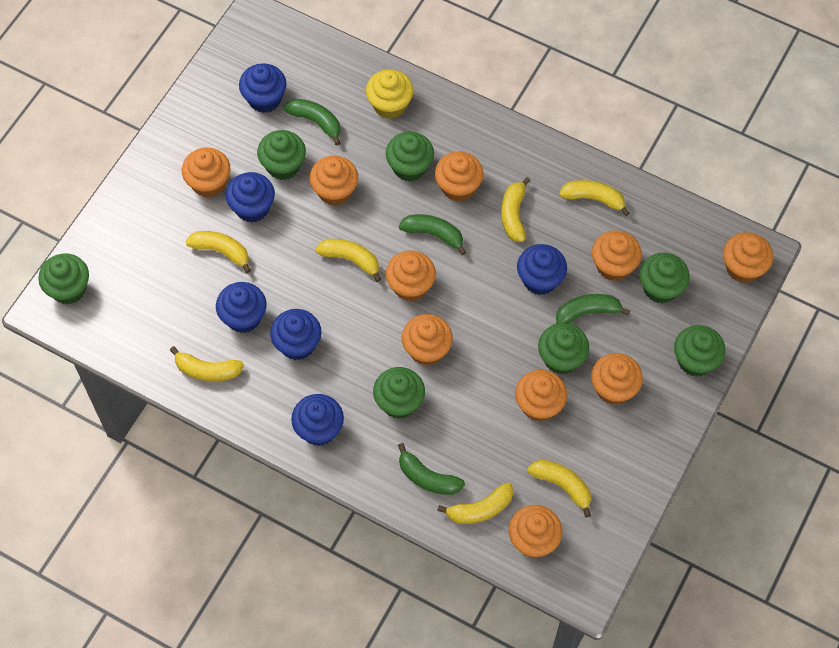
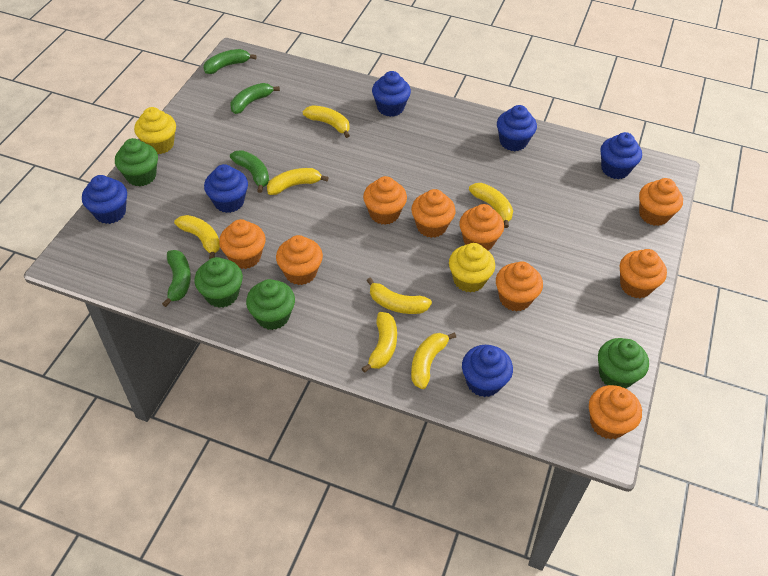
green cupcake: 7 -> 4
orange cupcake: 10 -> 9
yellow cupcake: 1 -> 2

